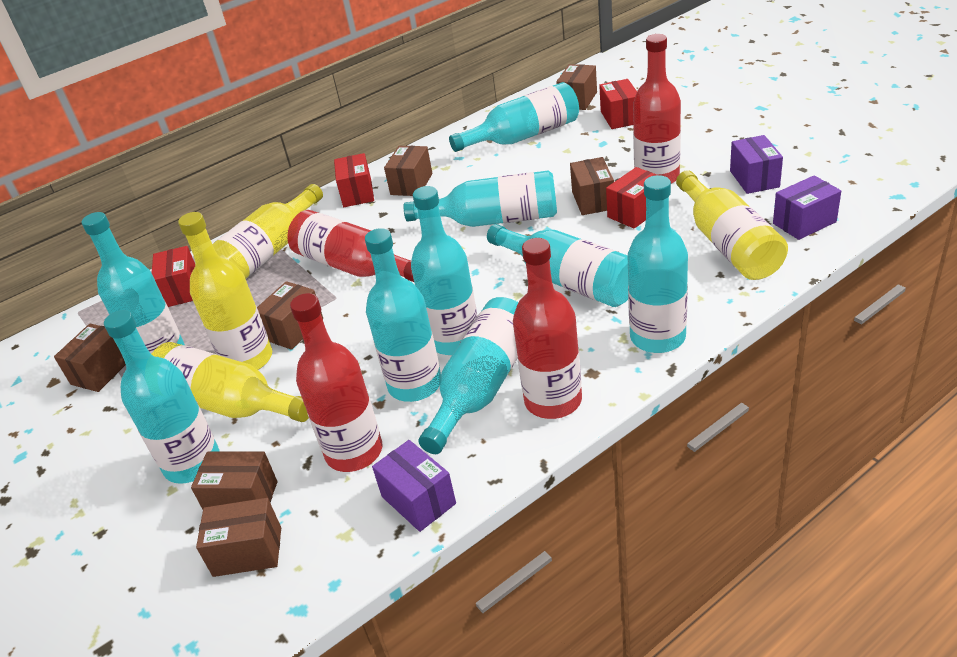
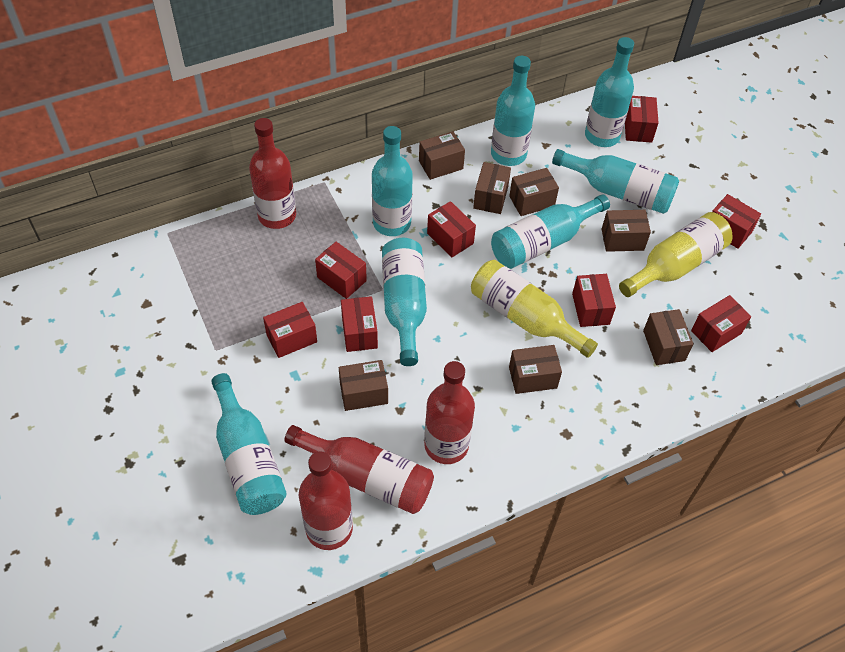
purple box: 3 -> 0
red box: 4 -> 8
turquoise bottle: 9 -> 7
yellow bottle: 4 -> 2

